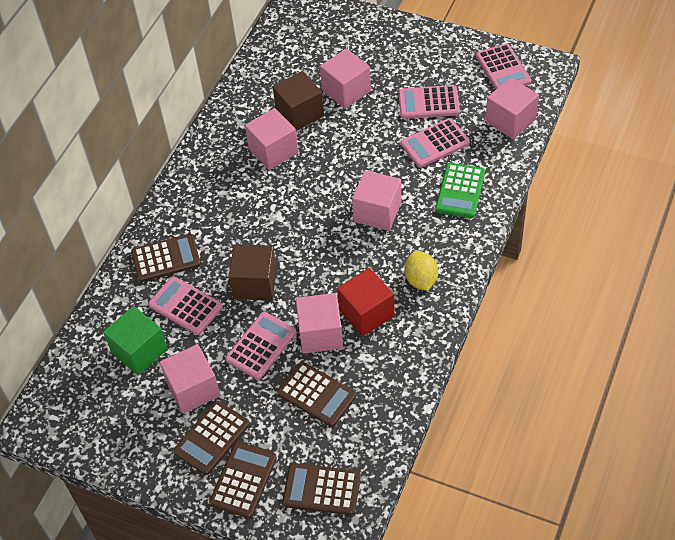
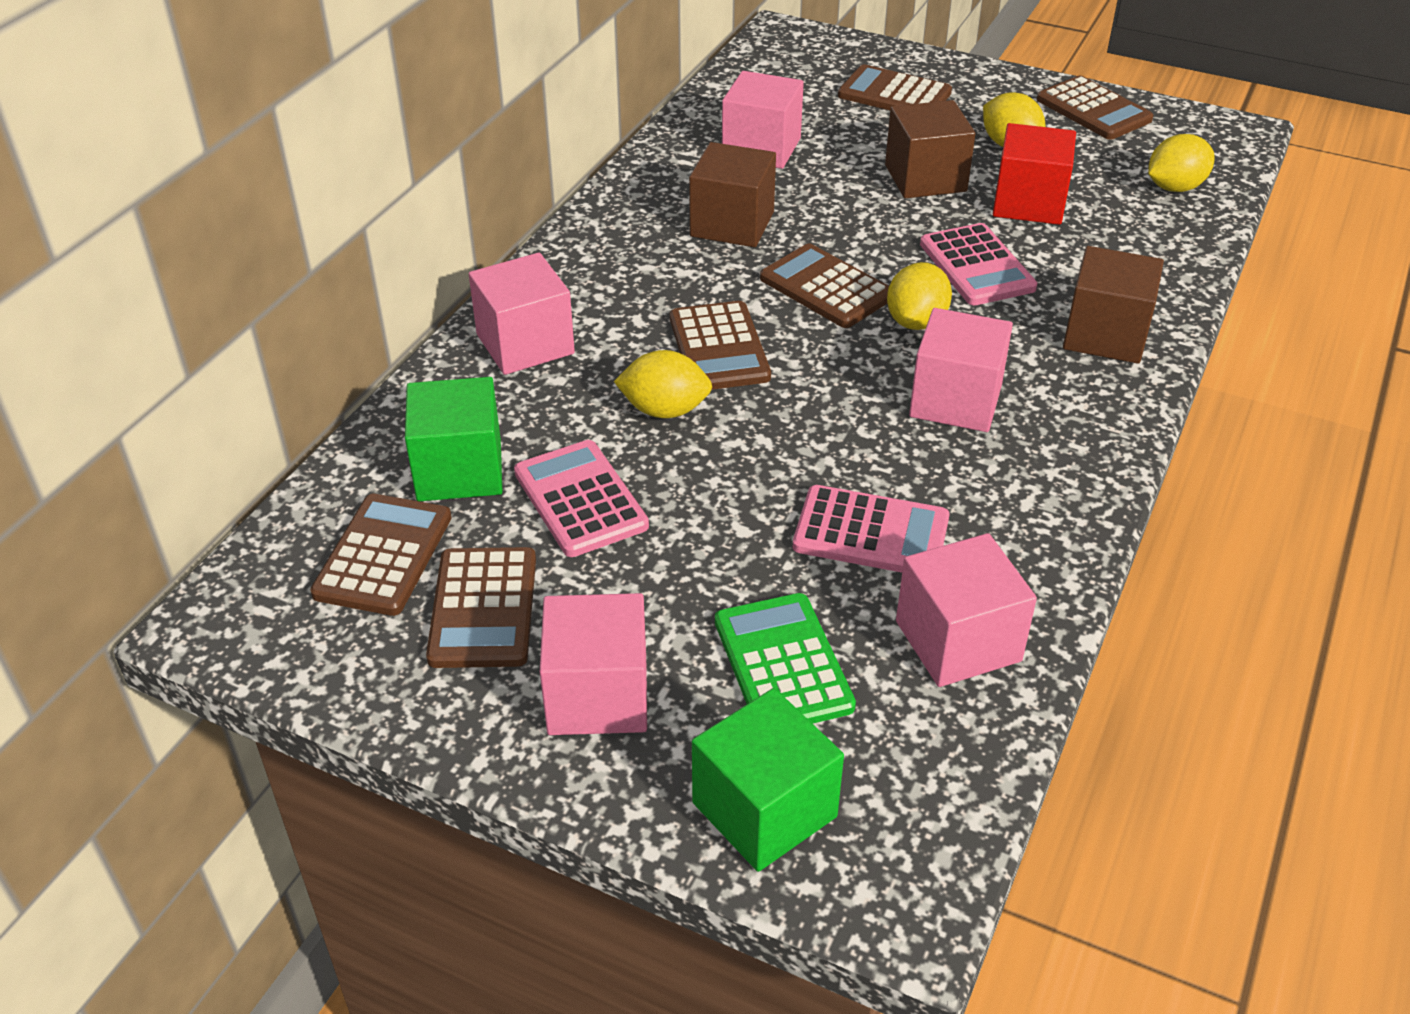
brown calculator: 5 -> 6
brown cube: 2 -> 3
green cube: 1 -> 2
pink calculator: 5 -> 3
pink cube: 6 -> 5
yellow lemon: 1 -> 4

